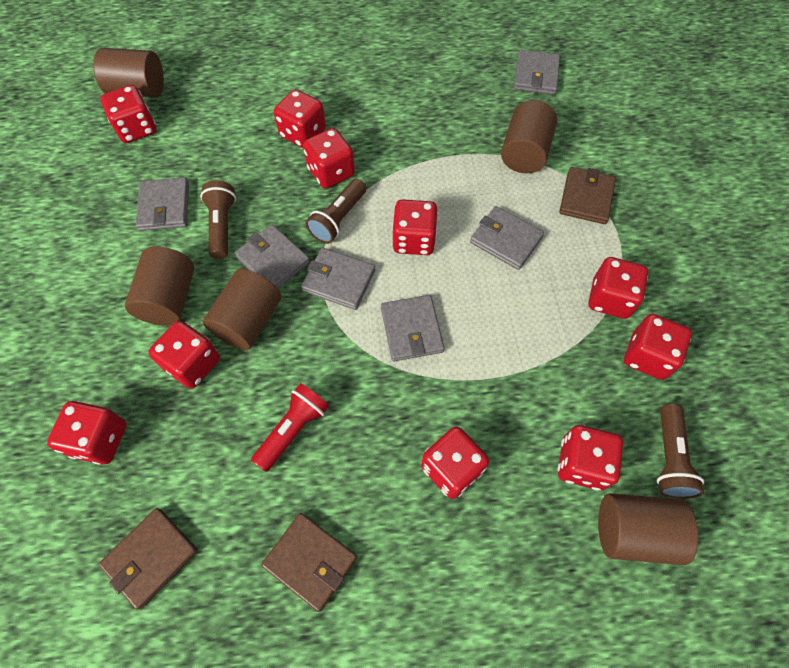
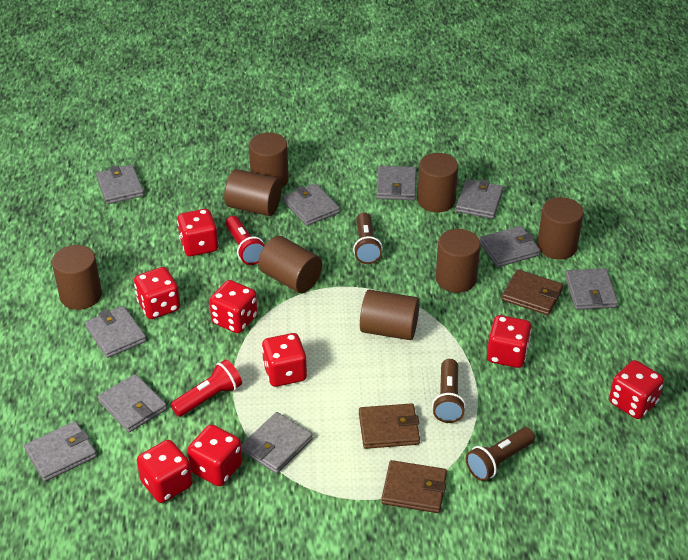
brown cylinder: 5 -> 8
grey wallet: 6 -> 10
red dice: 10 -> 8
red flashlight: 1 -> 2

